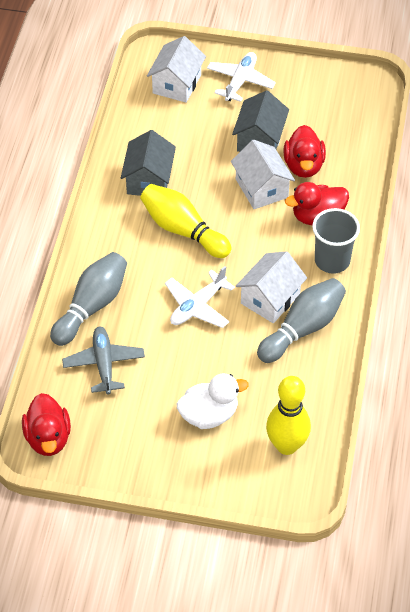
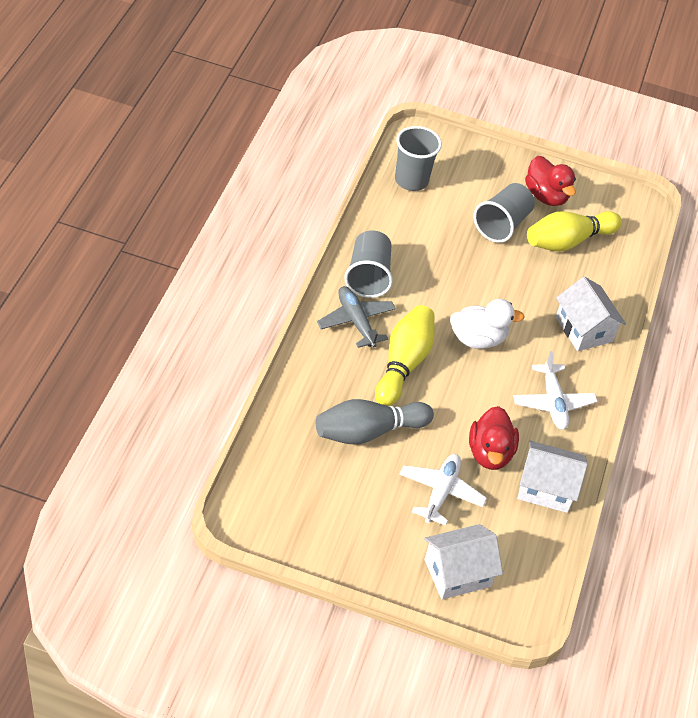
grey bowling pin: 2 -> 1
grey cup: 1 -> 3
grey house: 2 -> 0
red duck: 3 -> 2

